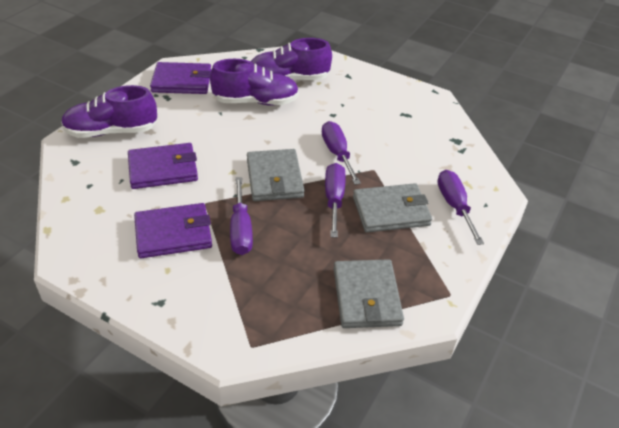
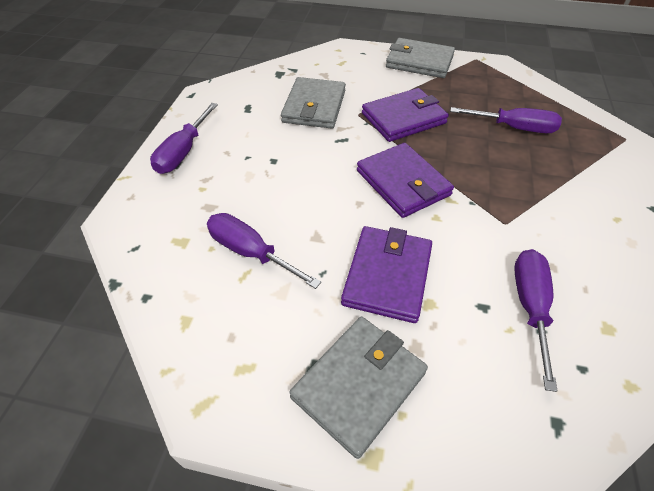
purple shoe: 3 -> 0

